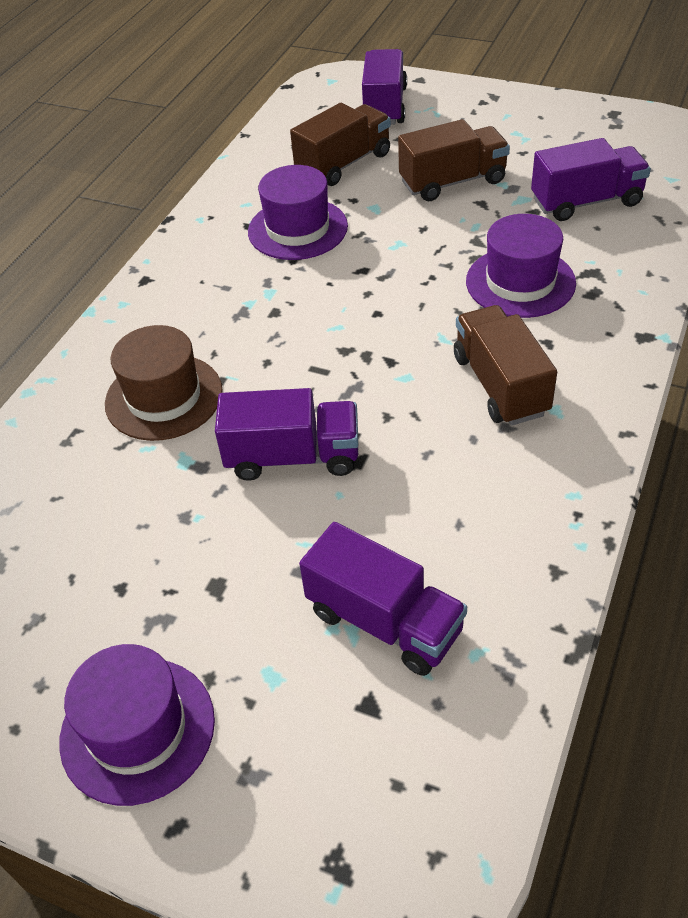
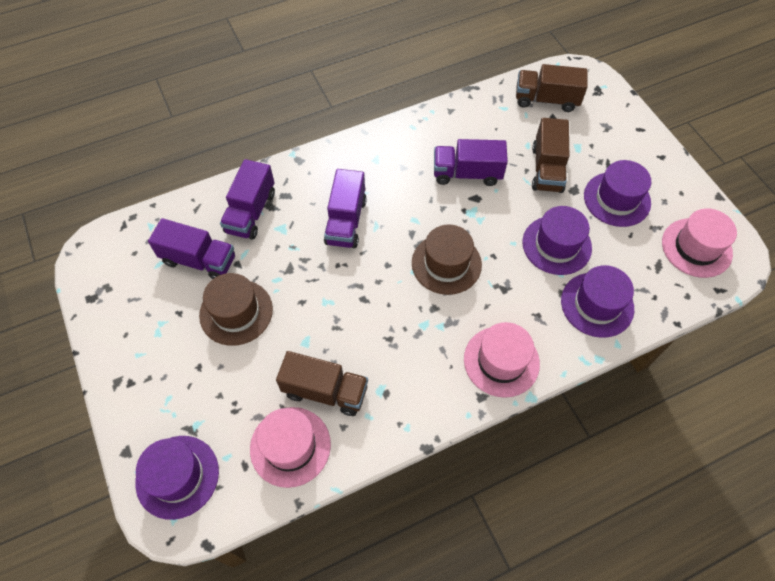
brown hat: 1 -> 2
pink hat: 0 -> 3
purple hat: 3 -> 4

